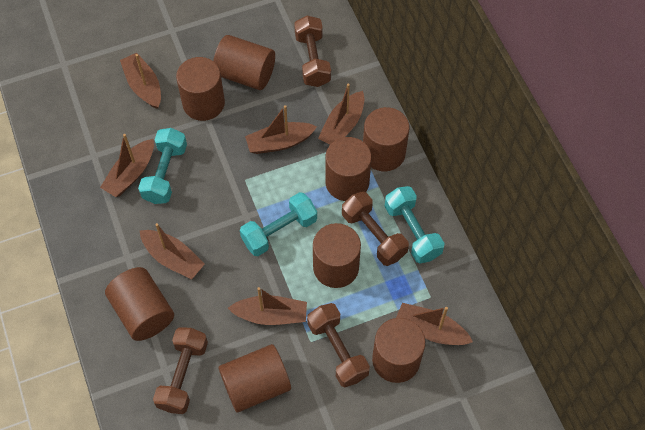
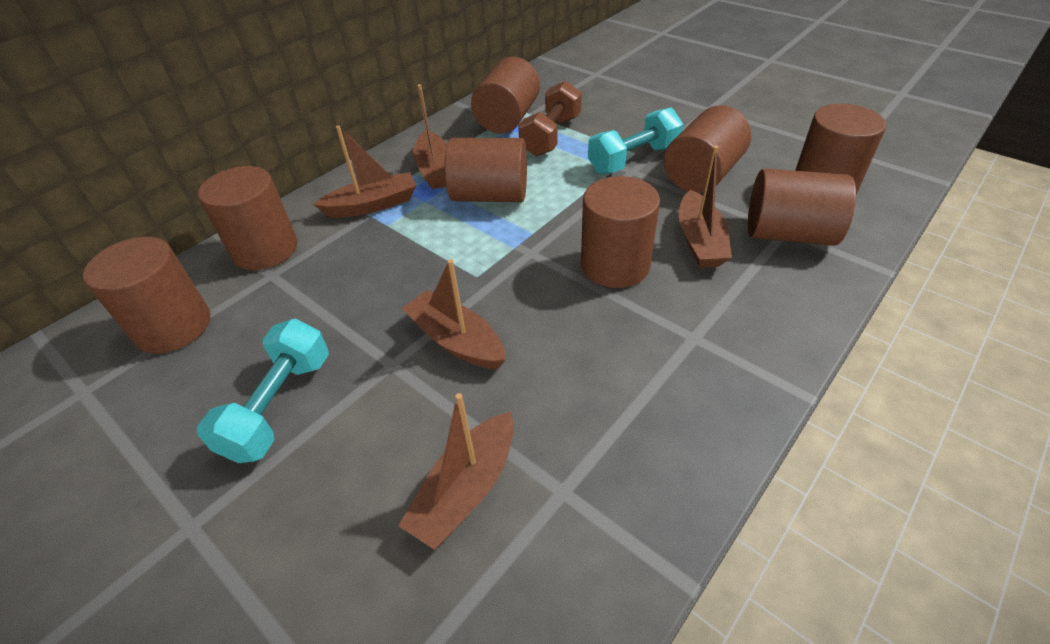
brown boat: 7 -> 5
brown dumbbell: 4 -> 1
turquoise dumbbell: 3 -> 2

